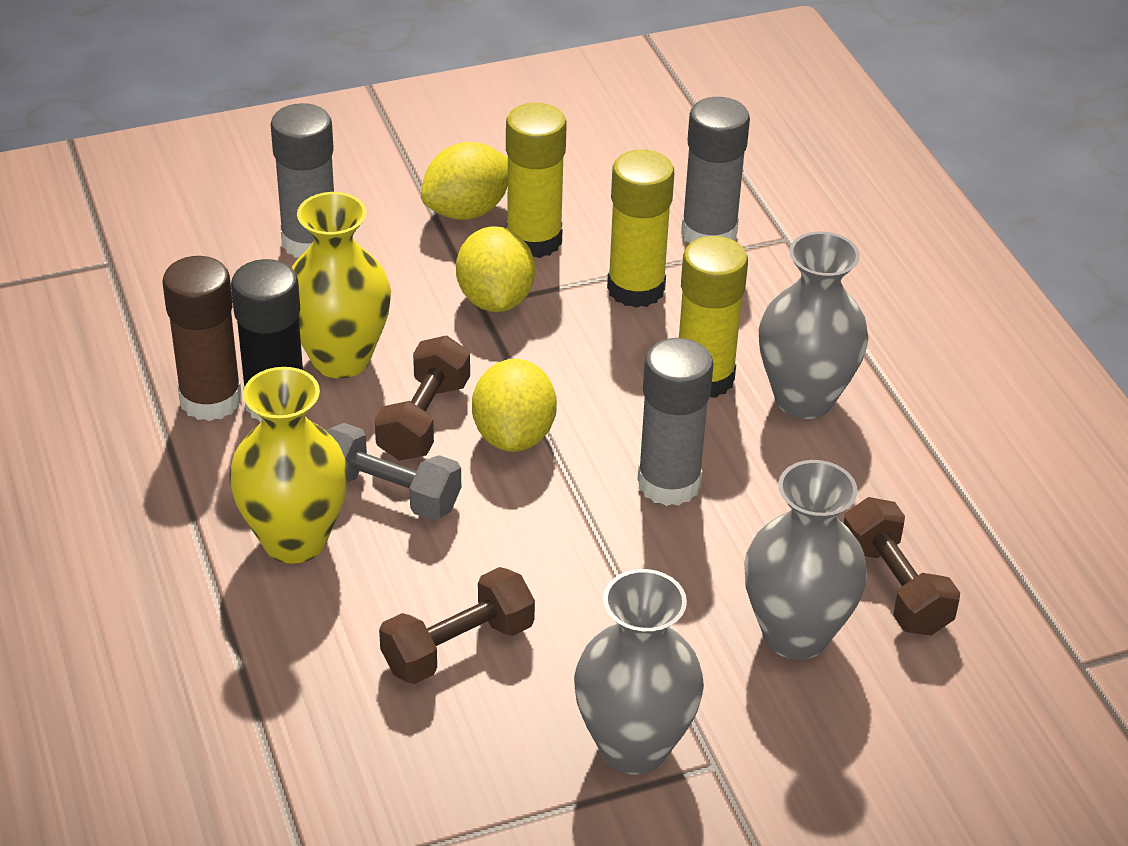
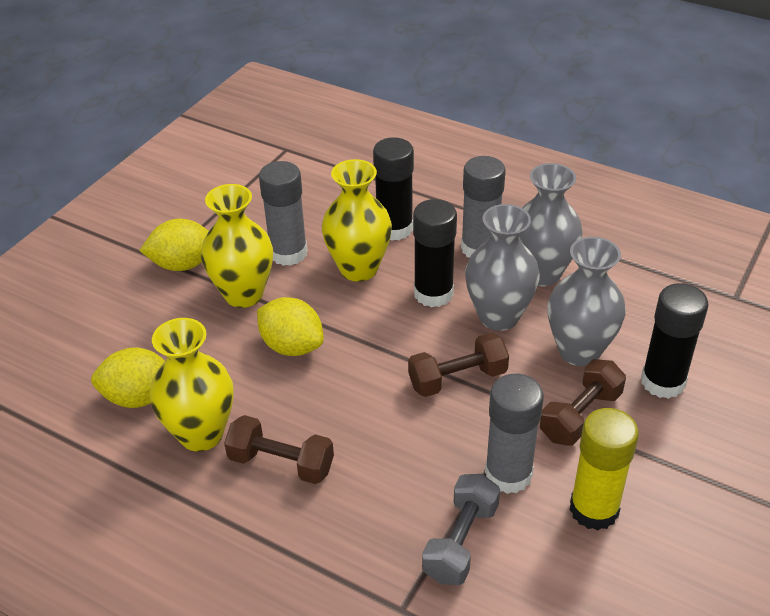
black glue stick: 1 -> 3
brown glue stick: 1 -> 0
yellow glue stick: 3 -> 1
yellow vase: 2 -> 3

